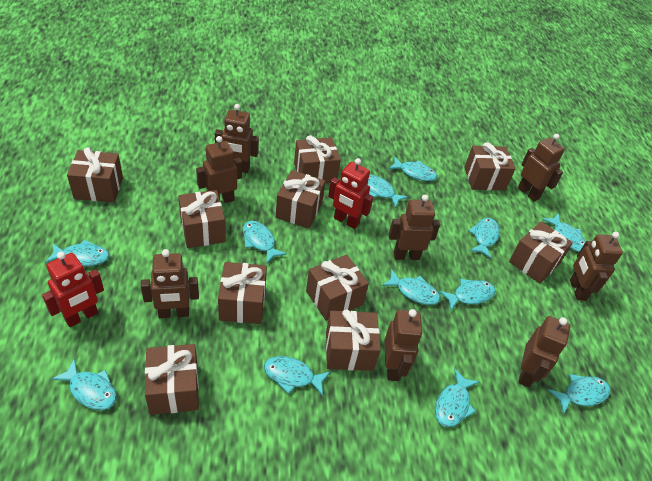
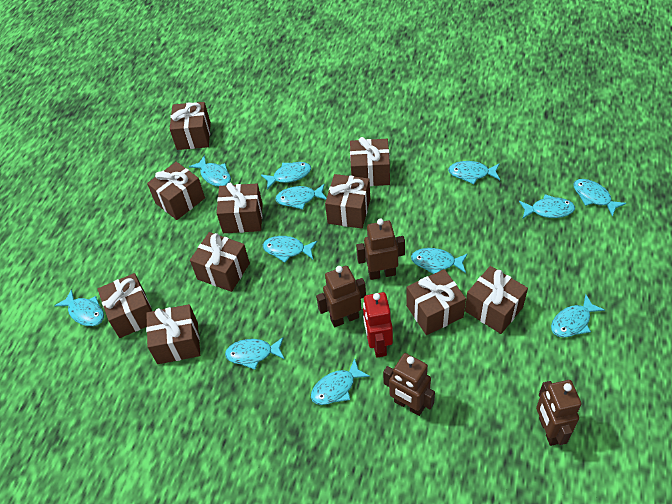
brown robot: 8 -> 4
red robot: 2 -> 1

